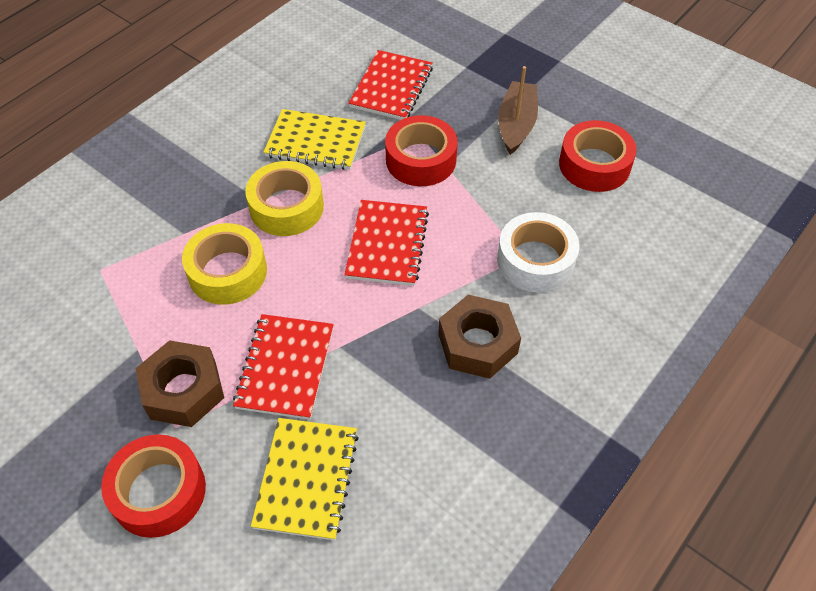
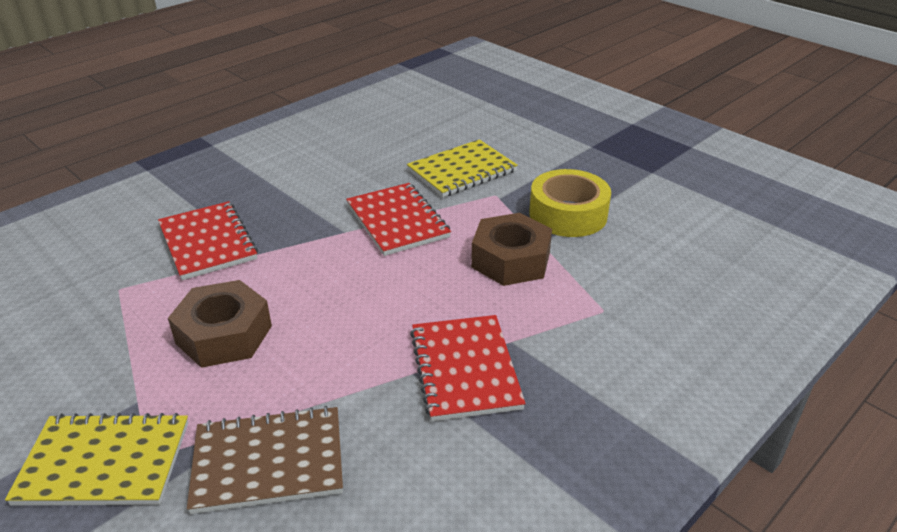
brown boat: 1 -> 0
brown notebook: 0 -> 1
red tape: 3 -> 0
white tape: 1 -> 0
yellow tape: 2 -> 1

